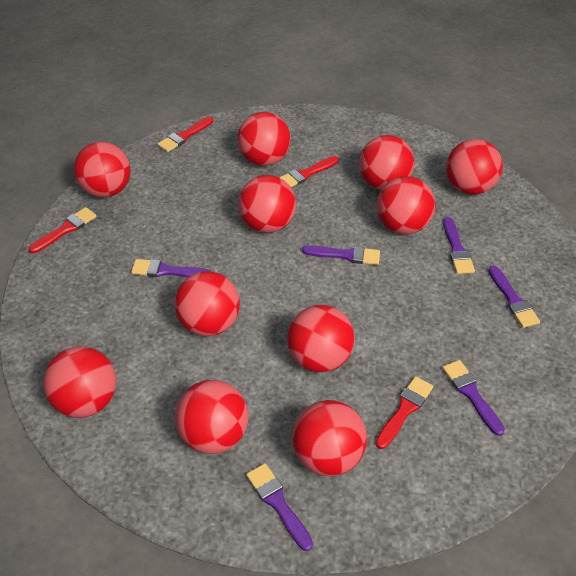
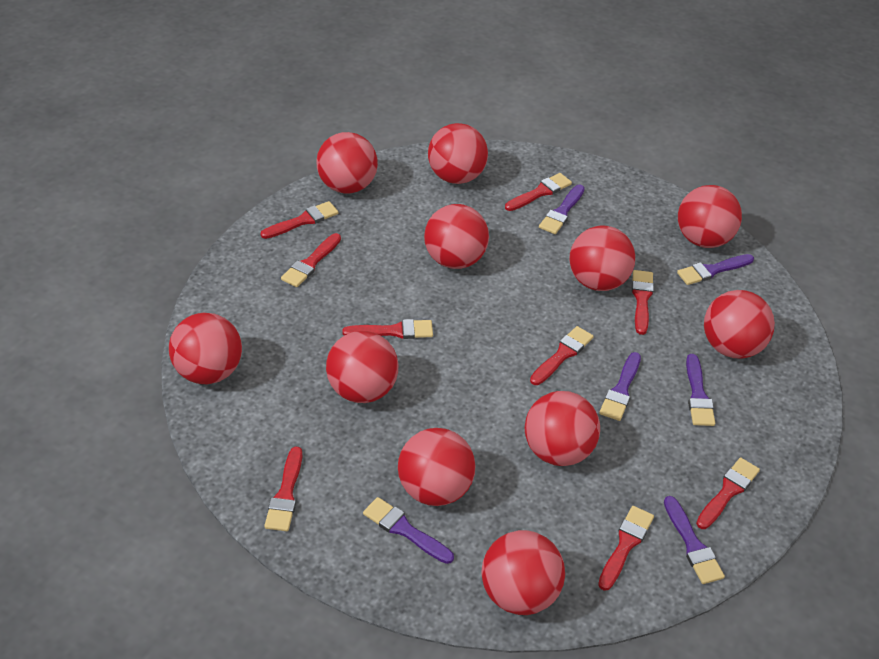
red brush: 4 -> 9

